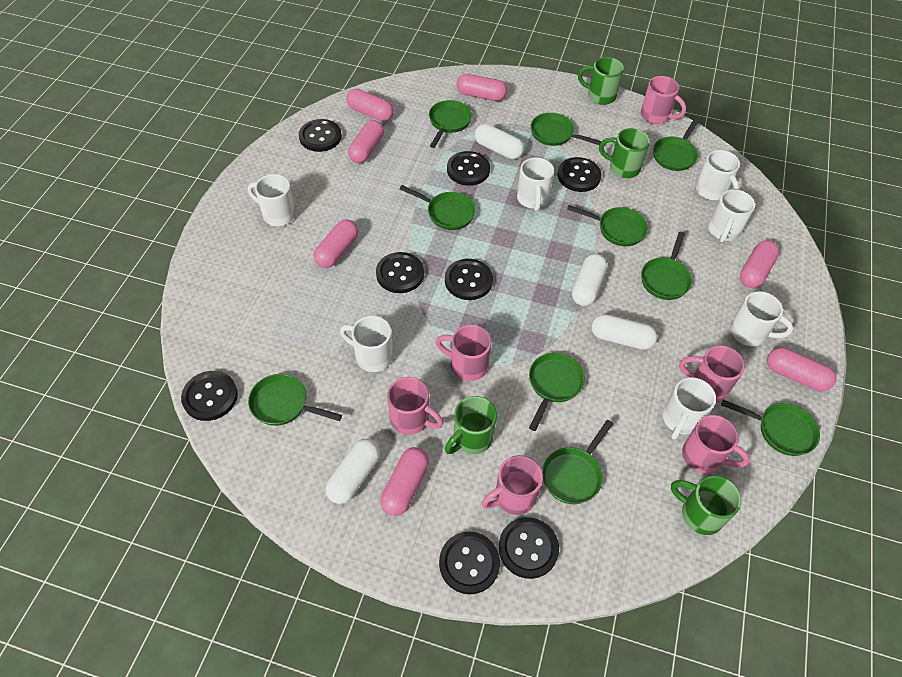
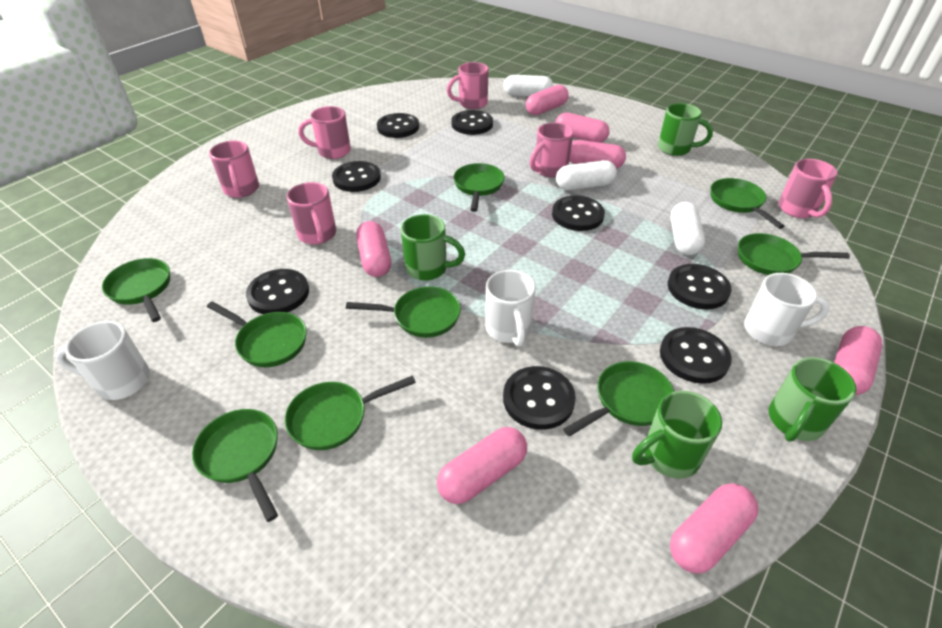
green pan: 10 -> 9
white capsule: 4 -> 3
white mug: 7 -> 3

